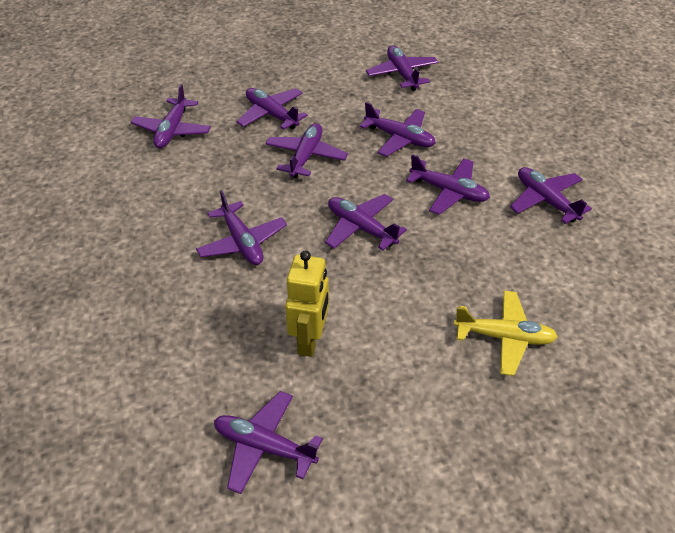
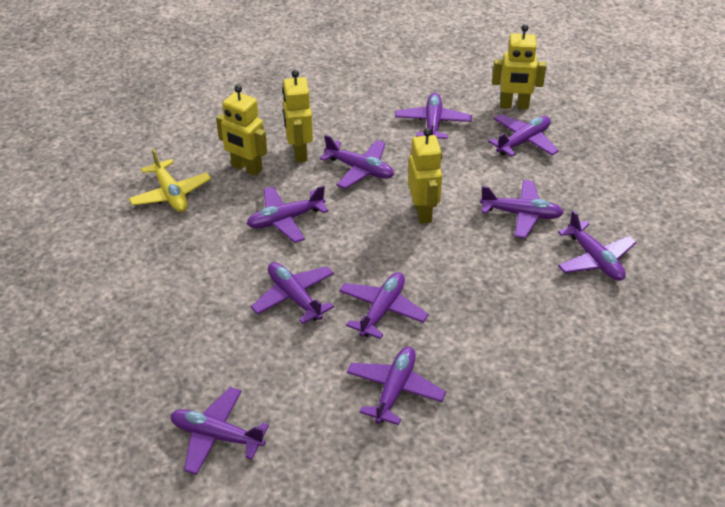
yellow robot: 1 -> 4

